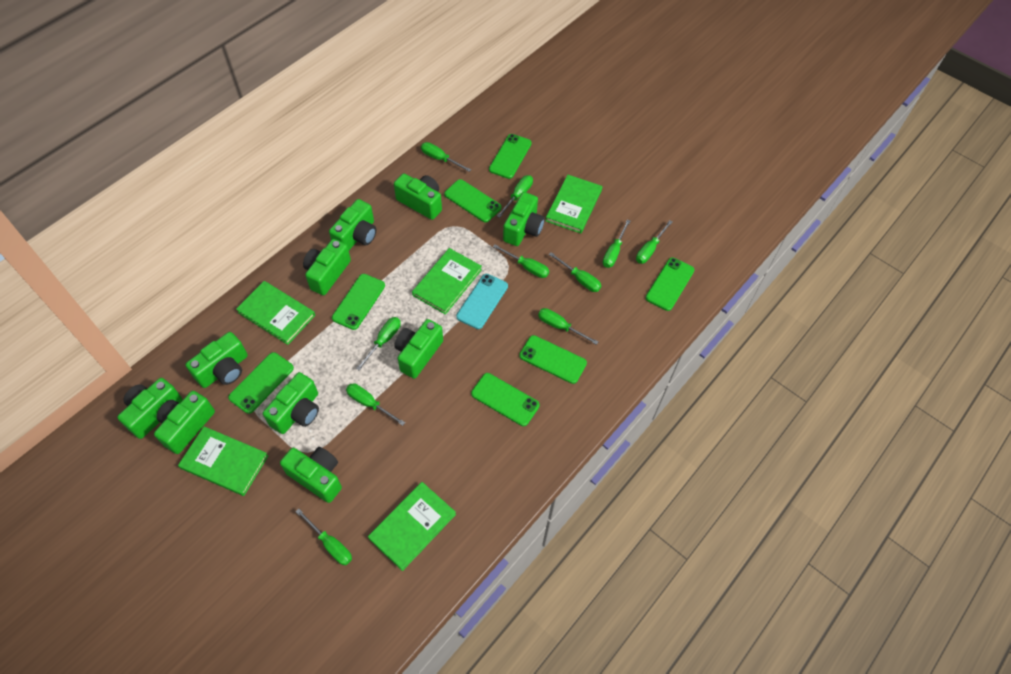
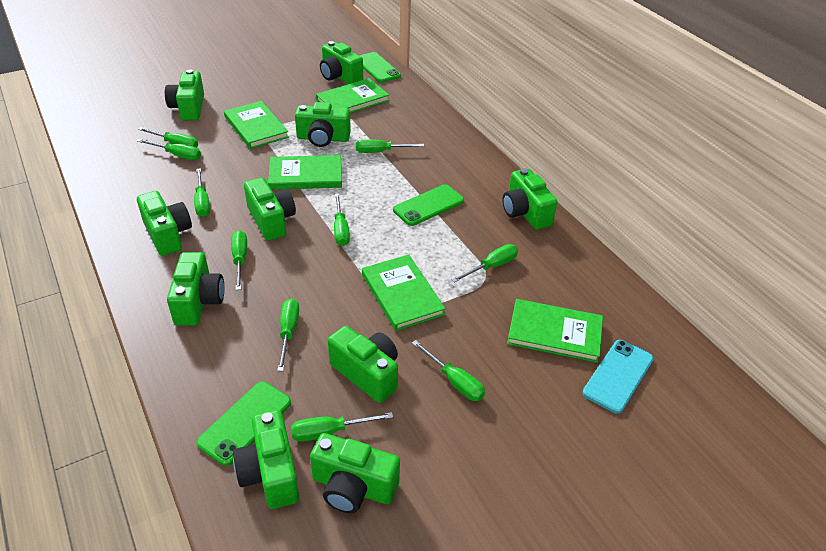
green phone: 7 -> 3

